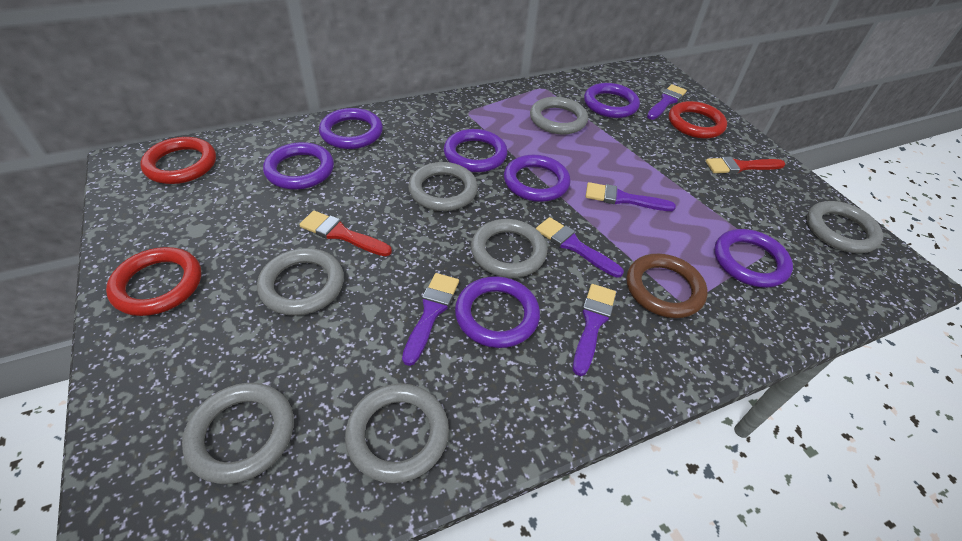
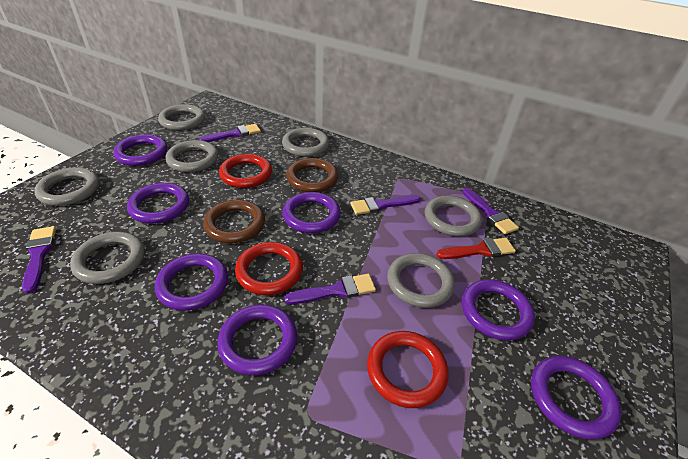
brown ring: 1 -> 2
red brush: 2 -> 1

